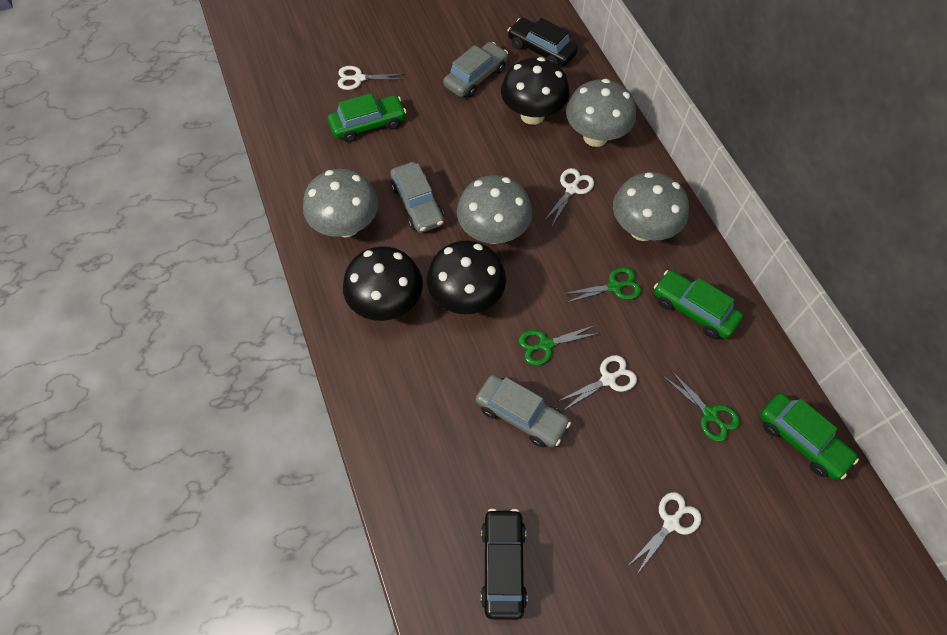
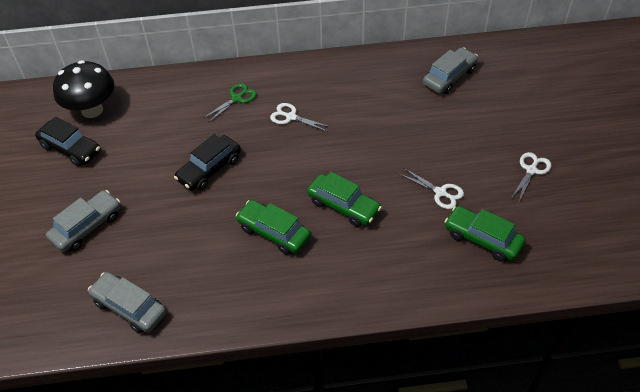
black mushroom: 3 -> 1
green scissors: 3 -> 1
grey mushroom: 4 -> 0
white scissors: 4 -> 3

